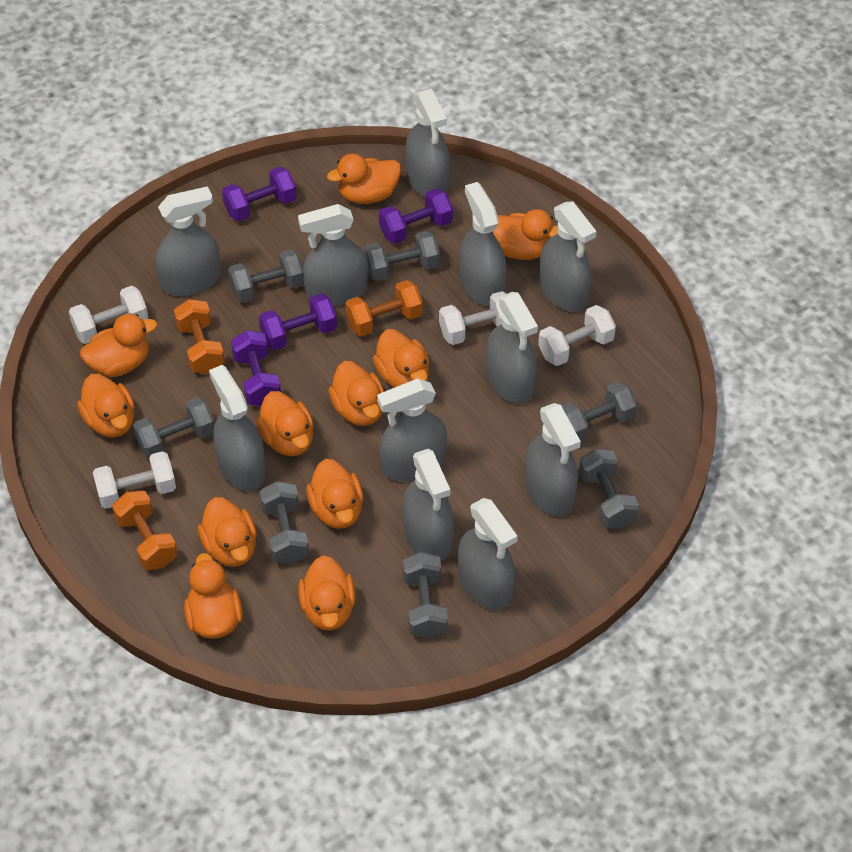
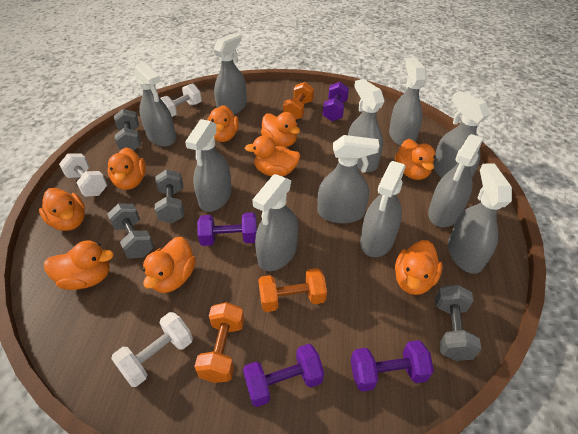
grey dumbbell: 7 -> 4
orange duck: 11 -> 9
white dumbbell: 4 -> 3

